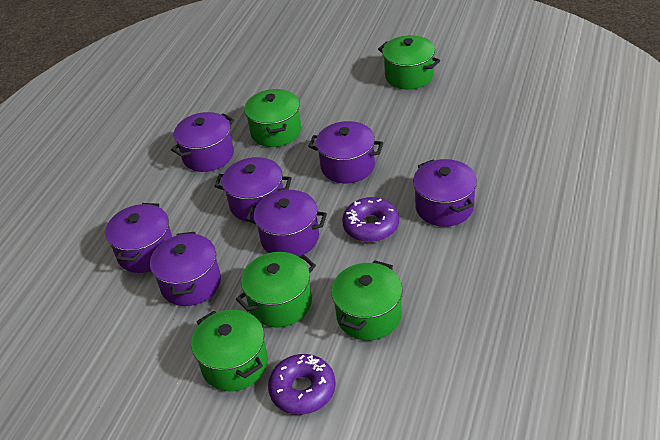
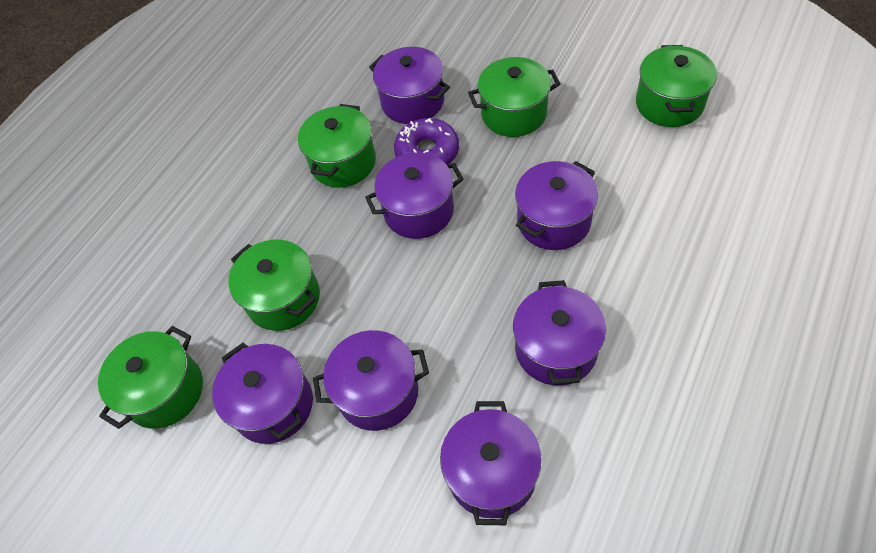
purple donut: 2 -> 1

